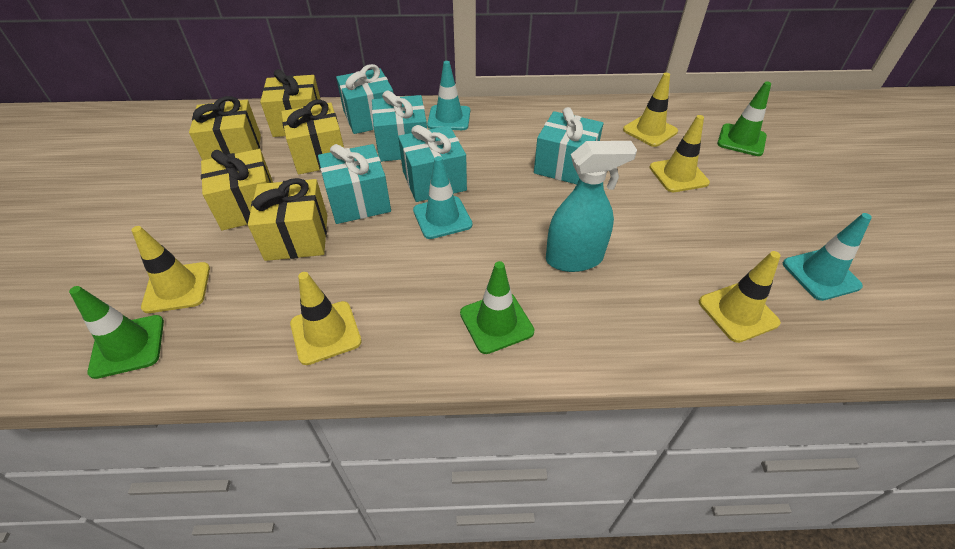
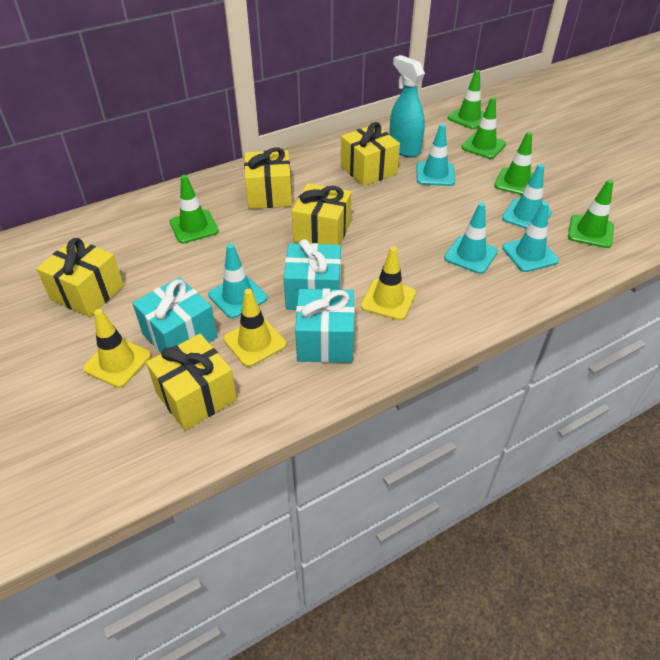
green traffic cone: 3 -> 5
turquoise gift: 5 -> 3
turquoise traffic cone: 3 -> 5
yellow traffic cone: 5 -> 3

